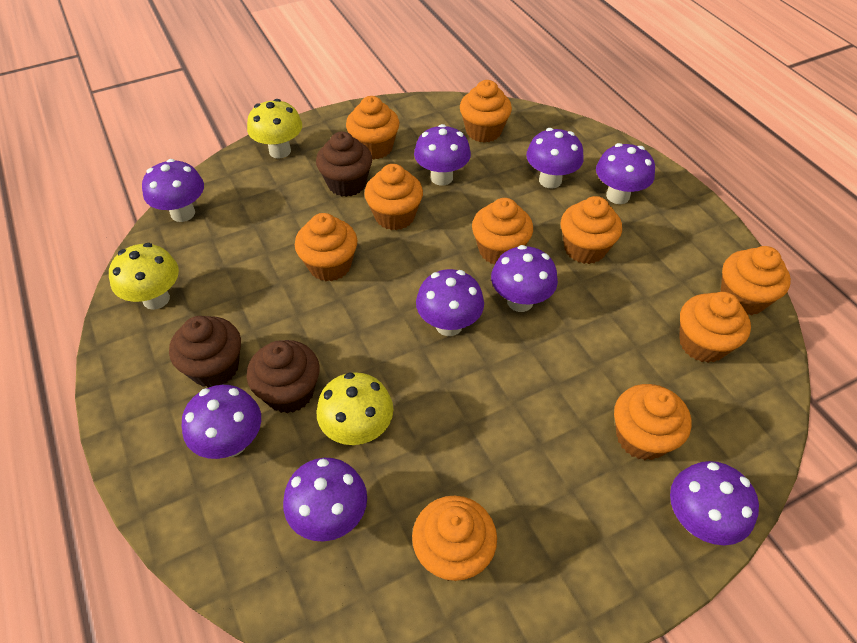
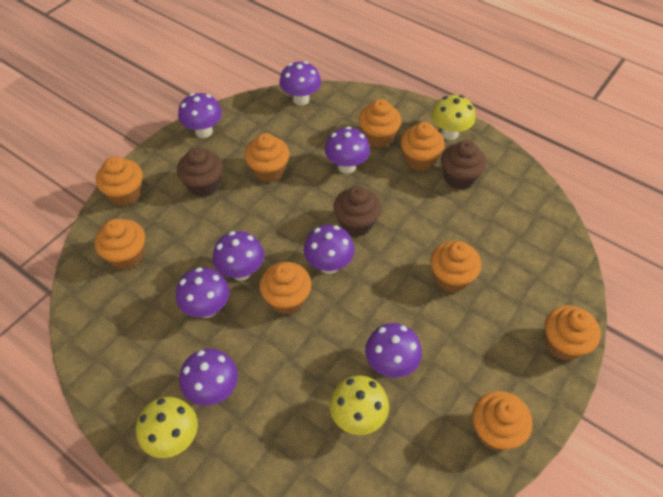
orange cupcake: 10 -> 9
purple mushroom: 9 -> 8

